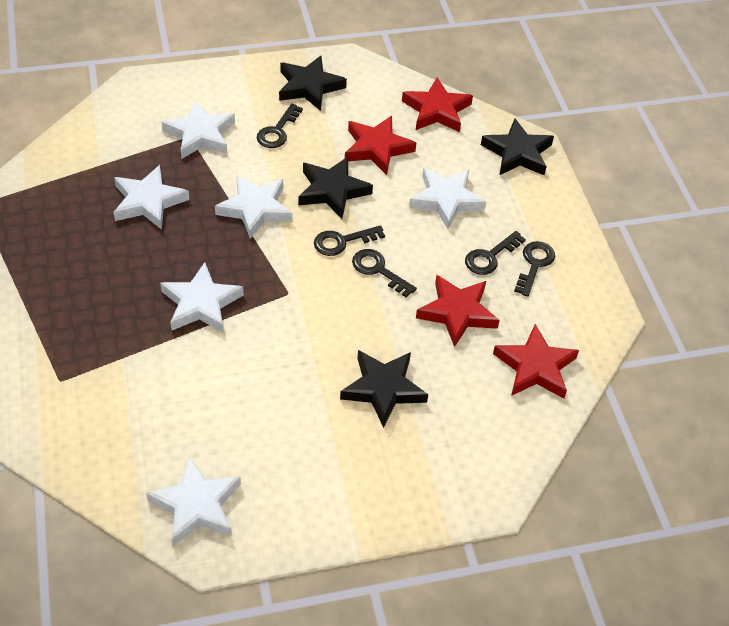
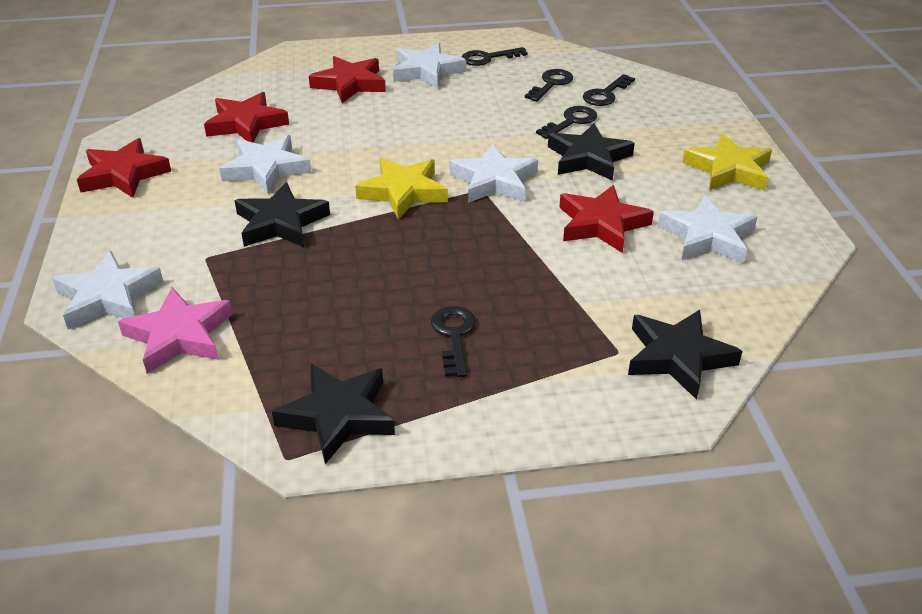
pink star: 0 -> 1
white star: 6 -> 5
yellow star: 0 -> 2

